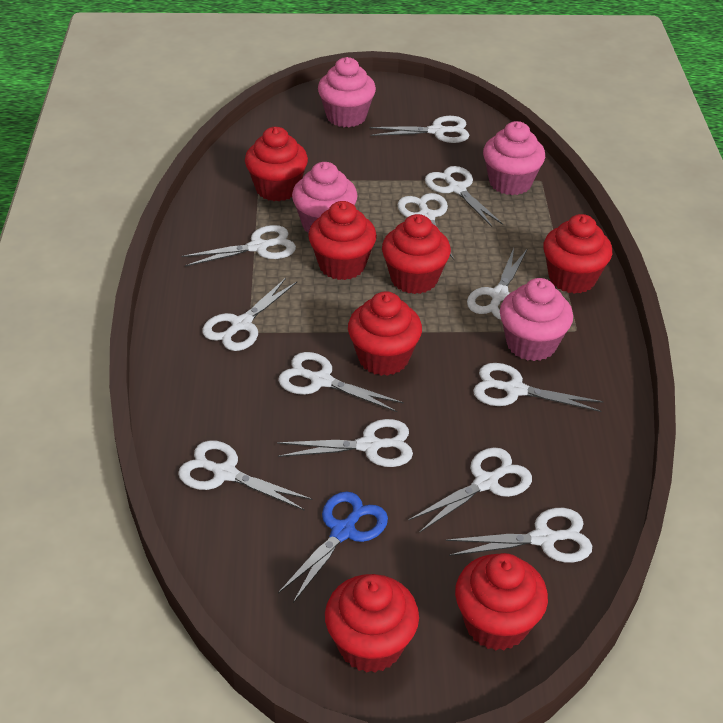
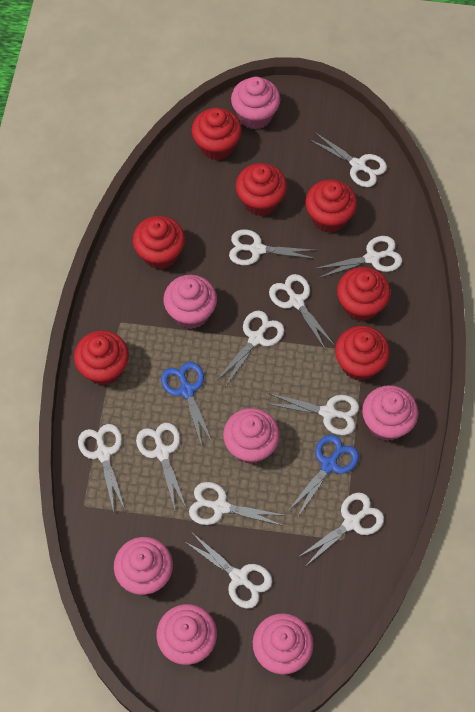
blue scissors: 1 -> 2
pink cupcake: 4 -> 7
white scissors: 12 -> 11

